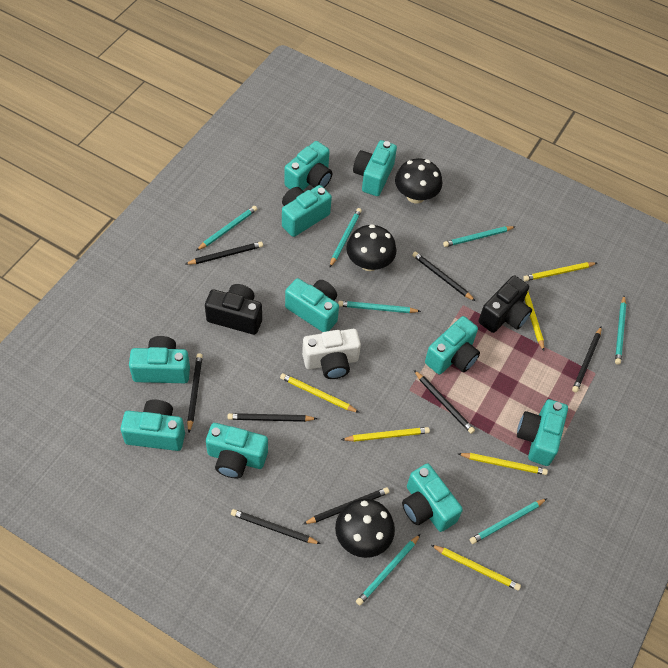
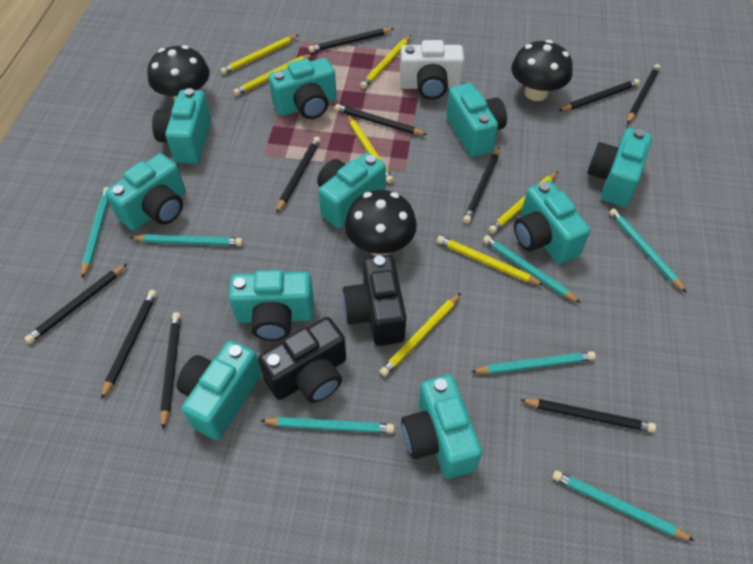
black pencil: 8 -> 10
yellow pencil: 6 -> 7

